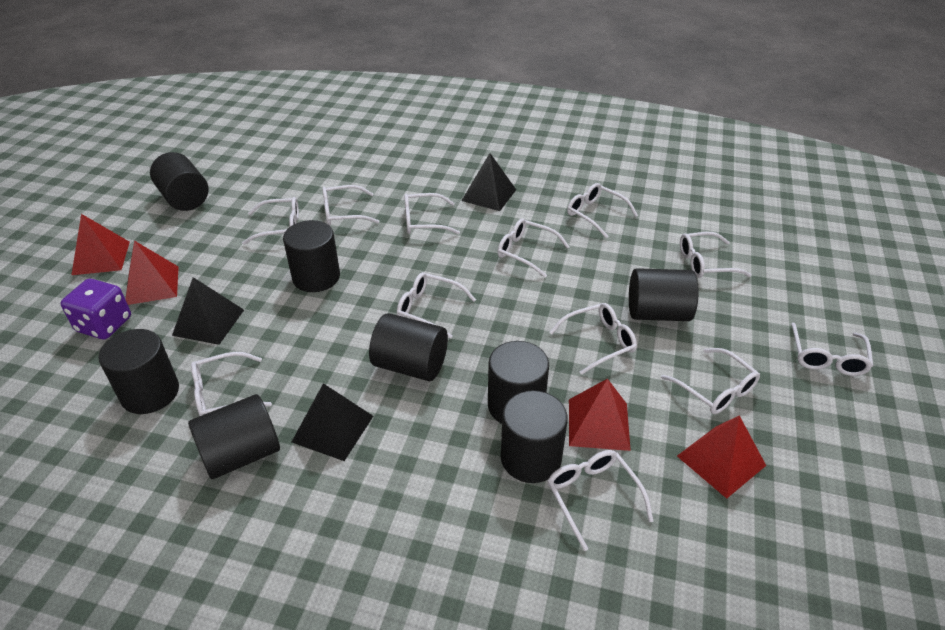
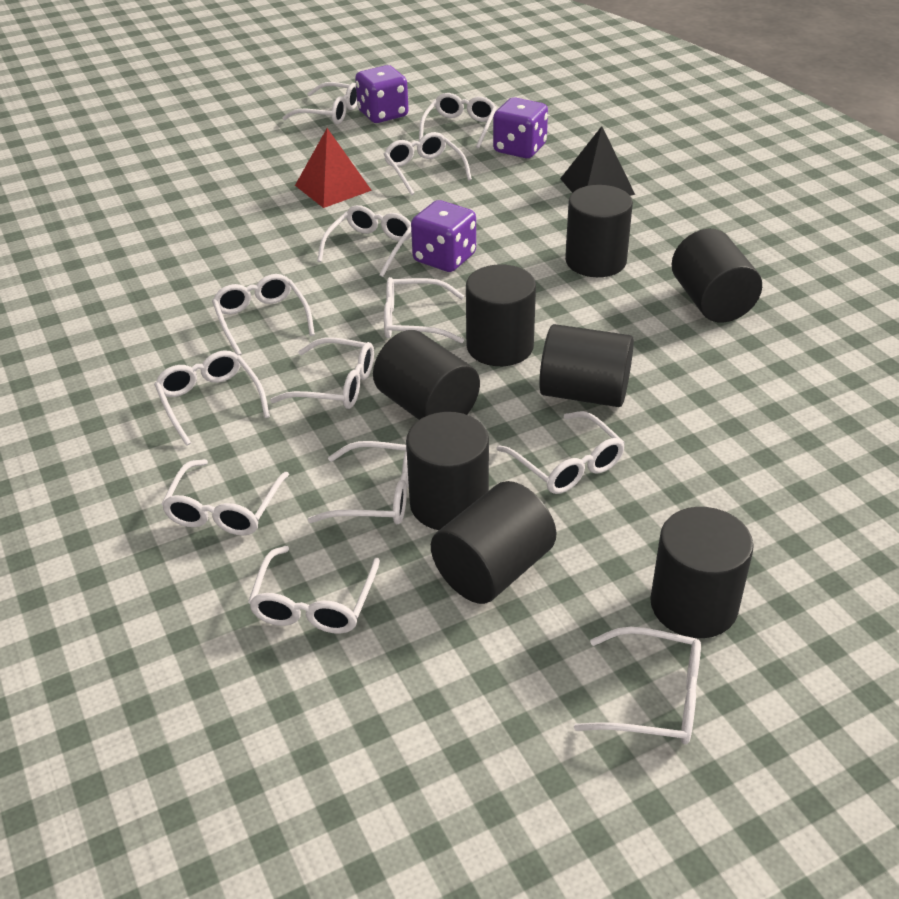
black pyramid: 3 -> 1
purple dice: 1 -> 3
red pyramid: 4 -> 1
white glasses: 12 -> 13

